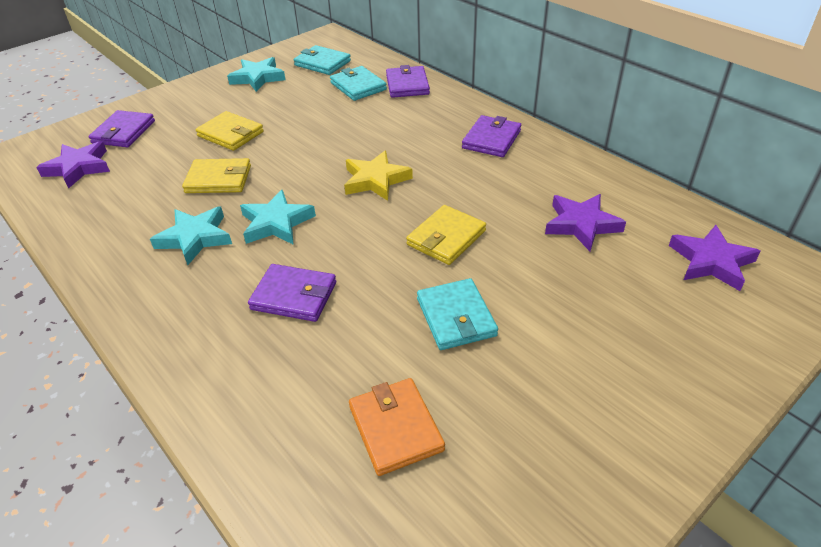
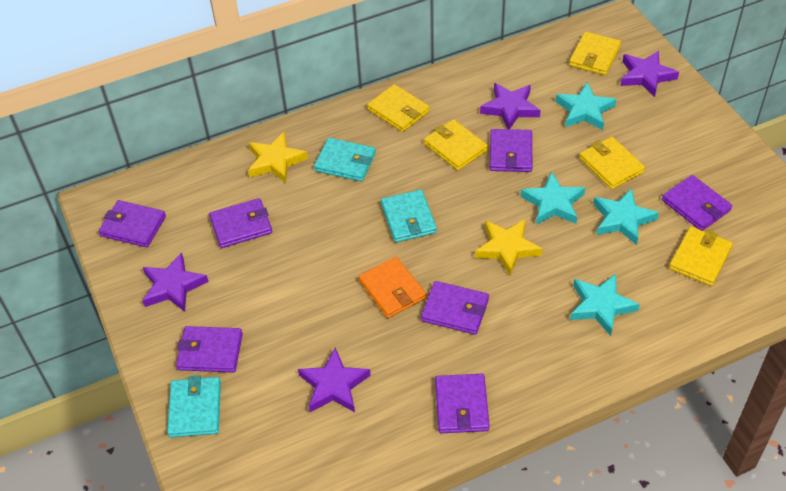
purple star: 3 -> 4
purple wallet: 4 -> 7
turquoise star: 3 -> 4
yellow star: 1 -> 2
yellow wallet: 3 -> 5

